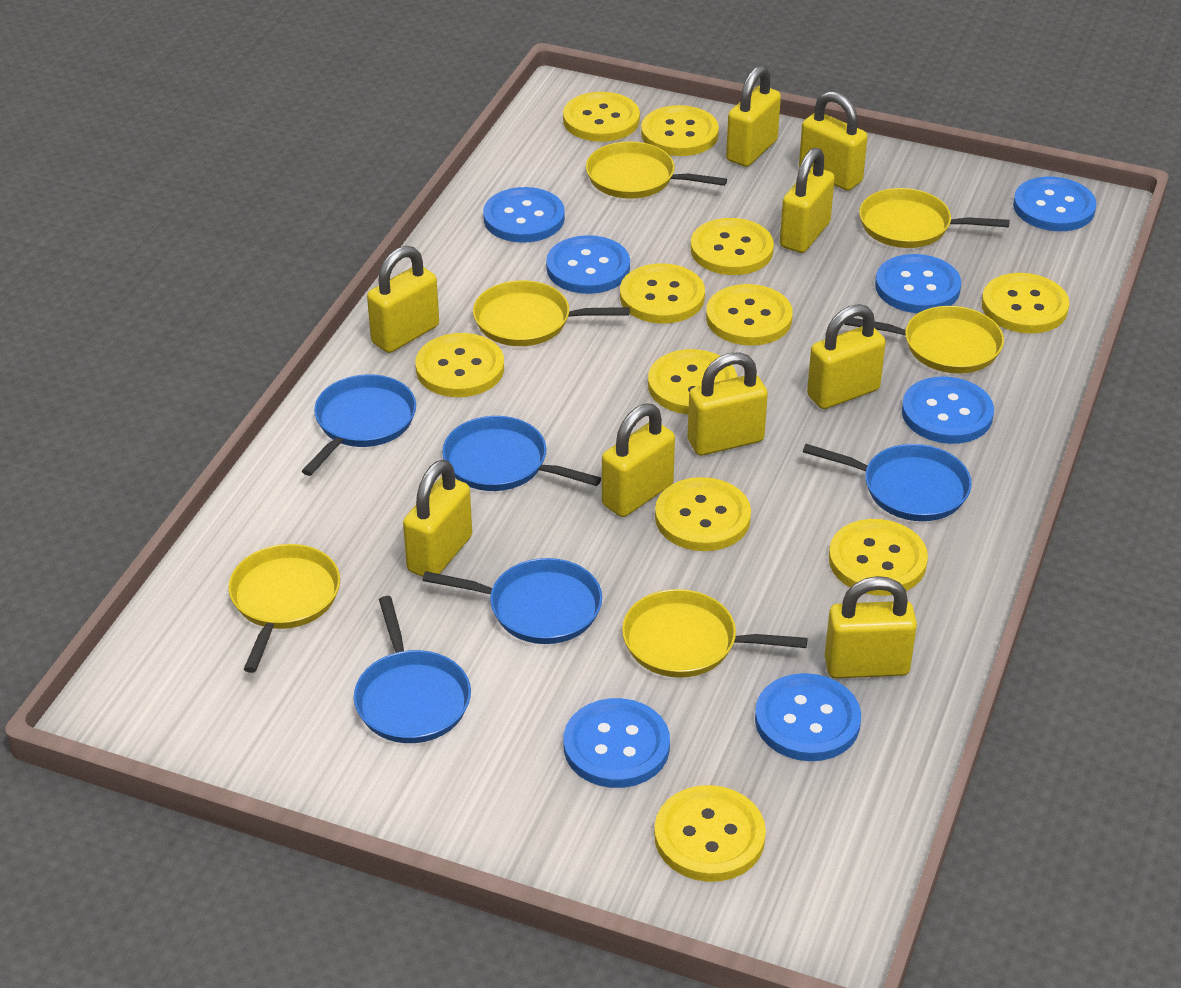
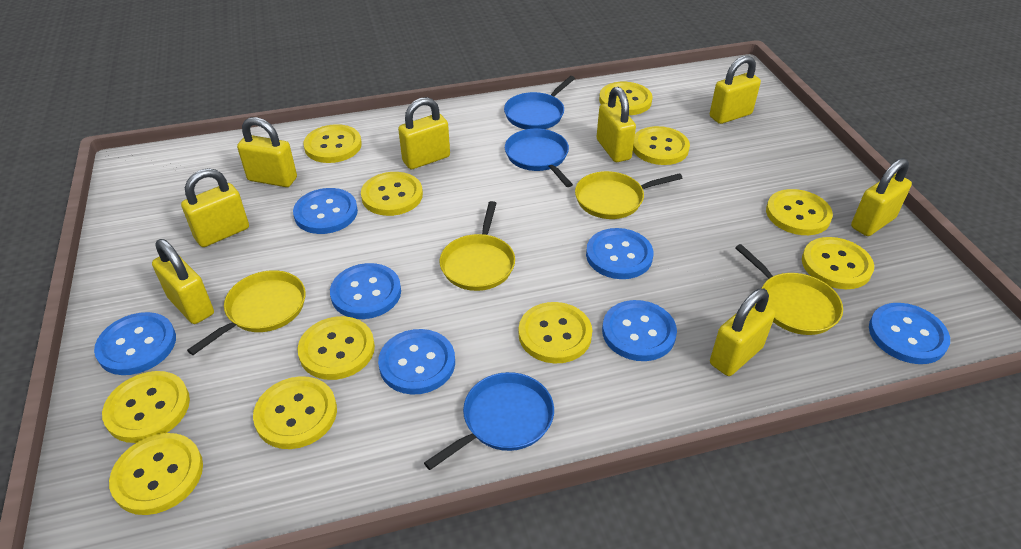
blue pan: 5 -> 3
yellow padlock: 9 -> 8
yellow pan: 6 -> 4

